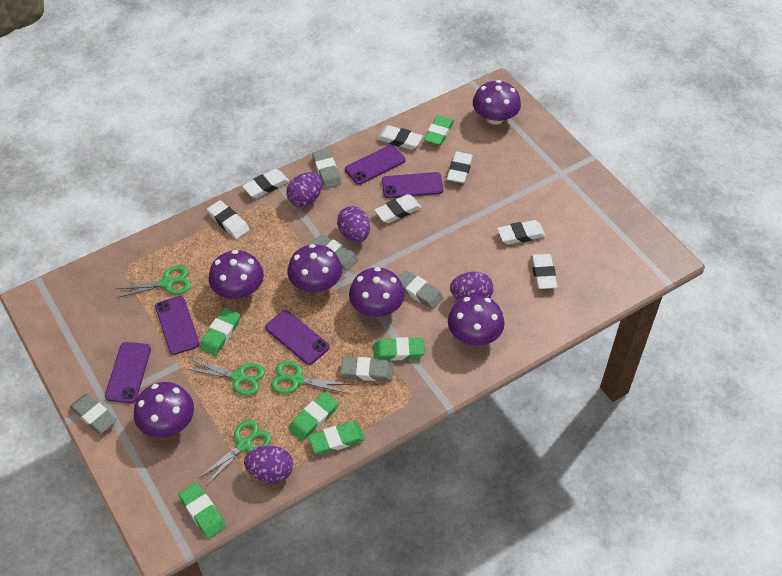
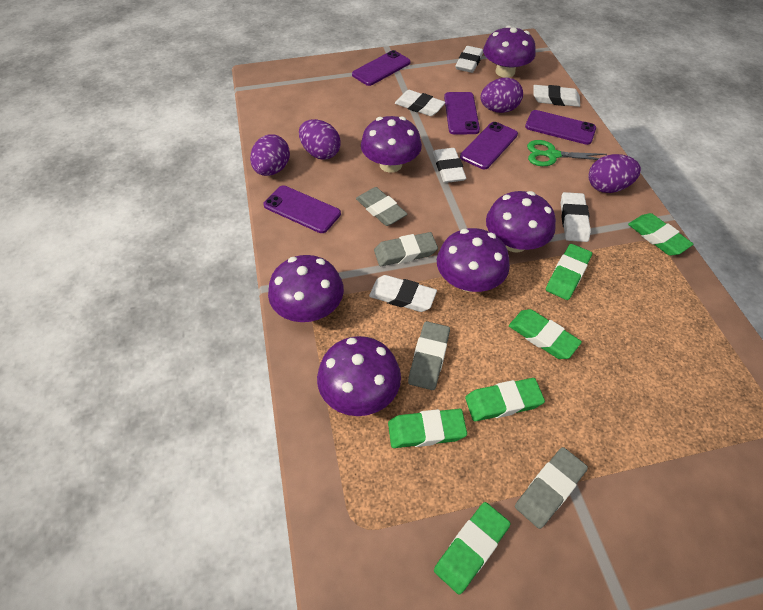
green scissors: 4 -> 1
grey eraser: 5 -> 4
white eraser: 7 -> 6

